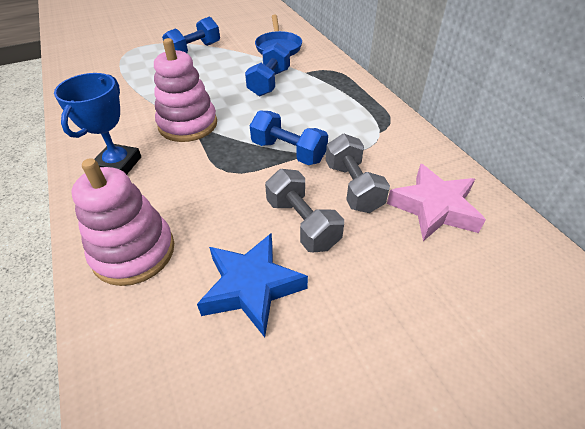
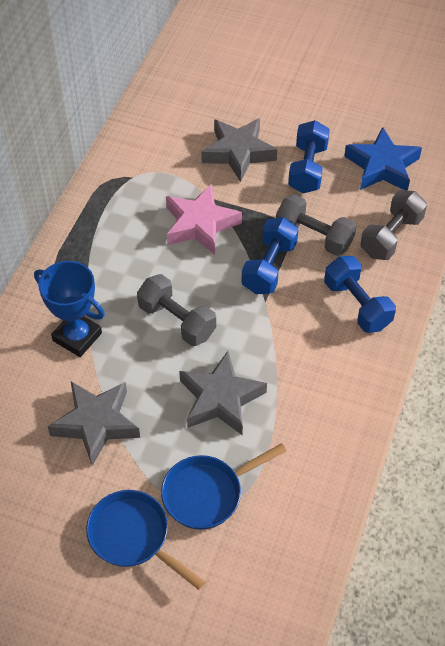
blue pan: 1 -> 2
grey dumbbell: 2 -> 3
grey star: 0 -> 3
pink stacking toy: 2 -> 0

